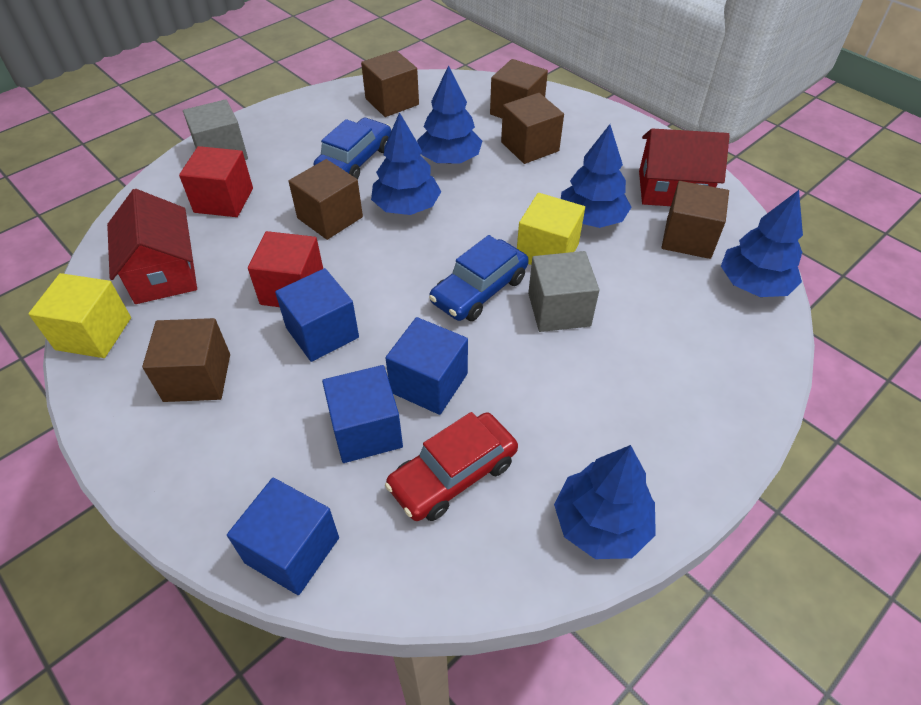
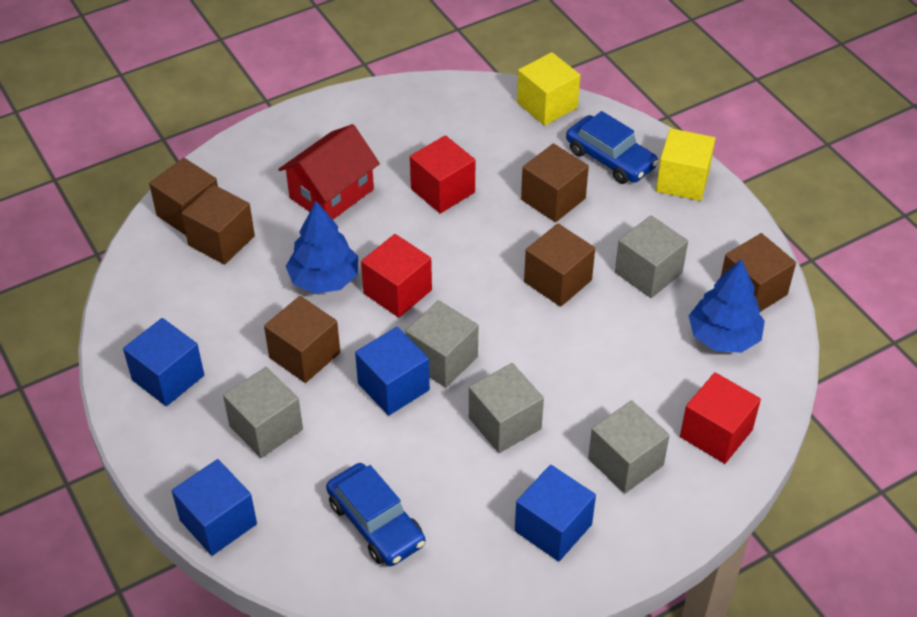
blue tree: 5 -> 2
grey cube: 2 -> 5
red car: 1 -> 0
red cube: 2 -> 3
red house: 2 -> 1

